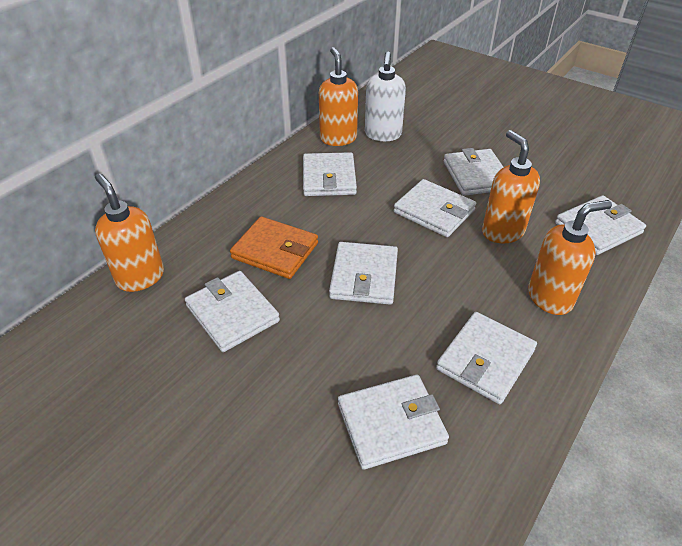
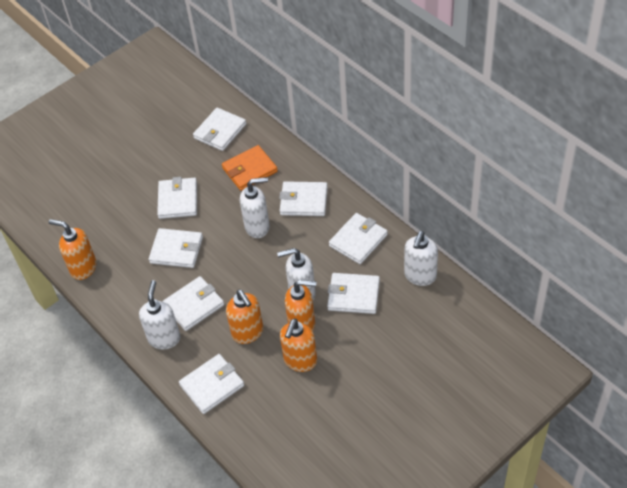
white soap dispenser: 1 -> 4

